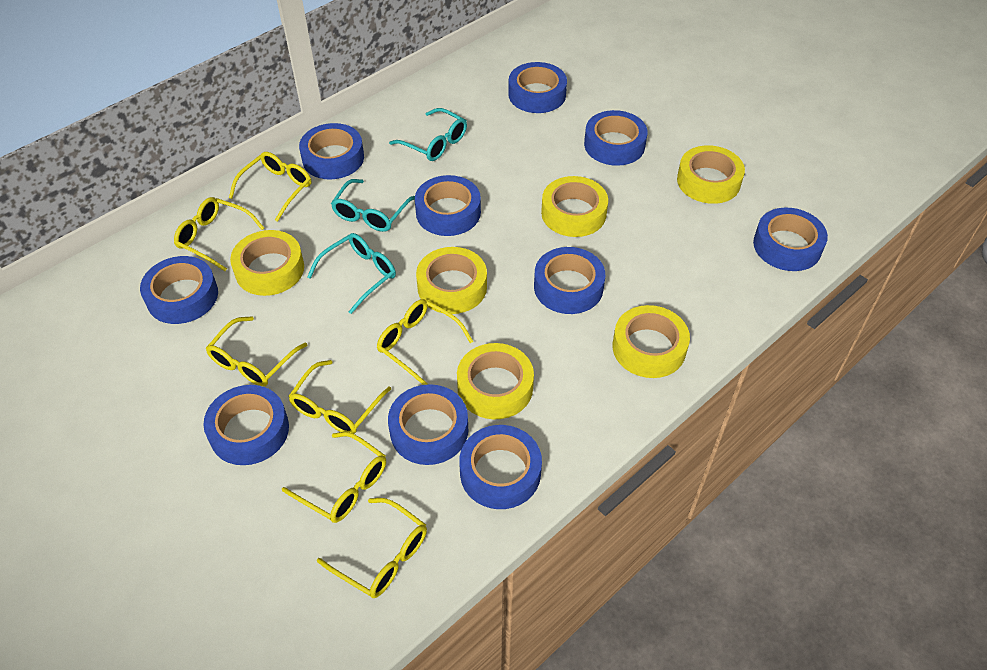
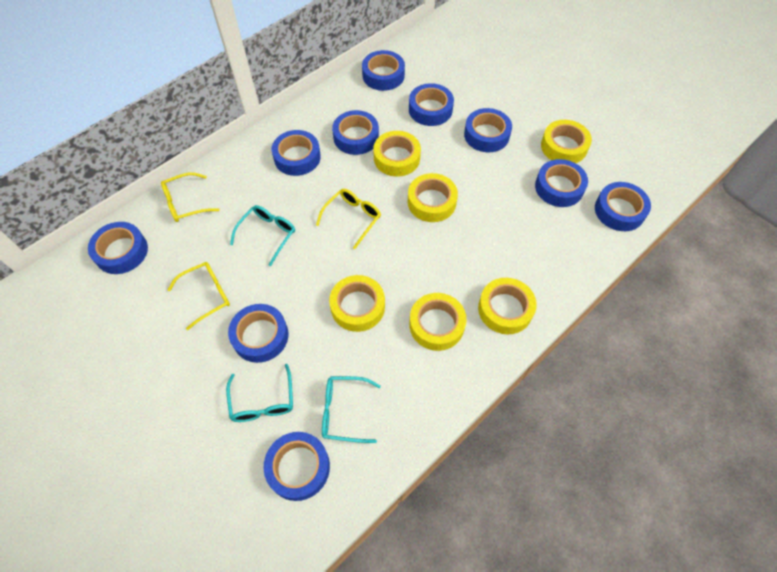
yellow glasses: 7 -> 3

